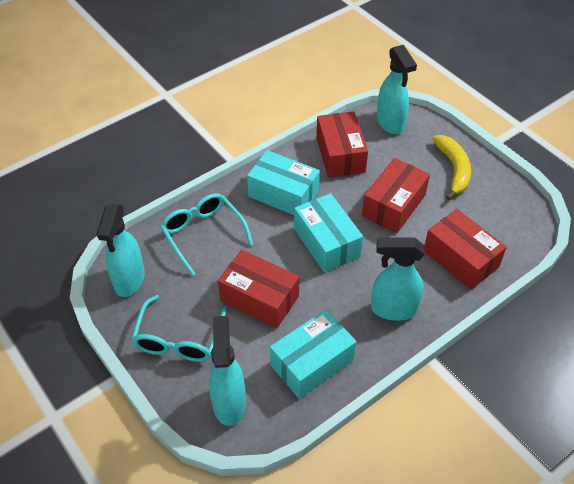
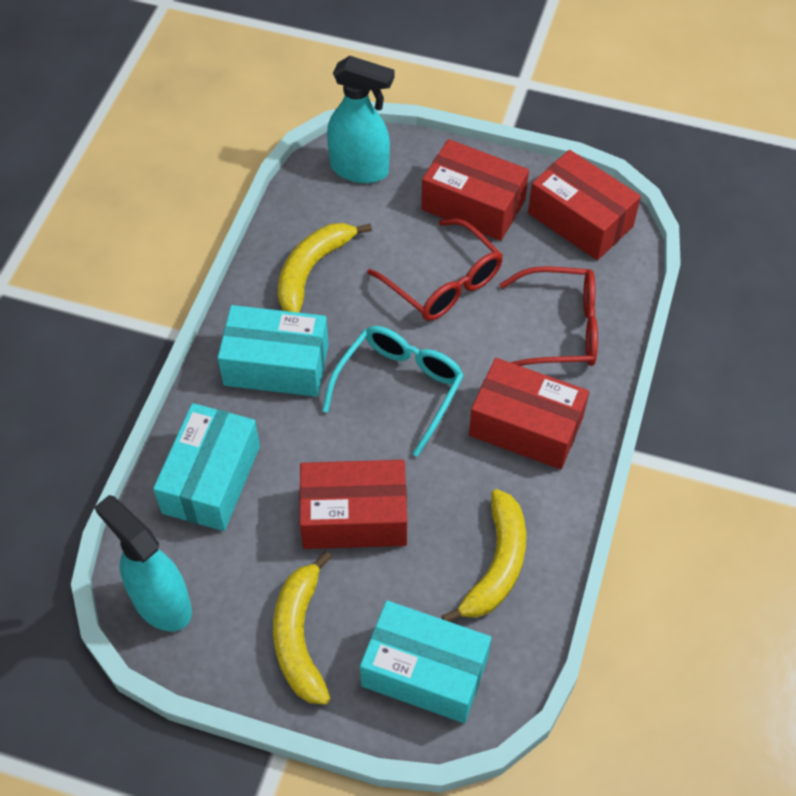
red glasses: 0 -> 2
turquoise glasses: 2 -> 1
turquoise spray bottle: 4 -> 2
yellow banana: 1 -> 3

